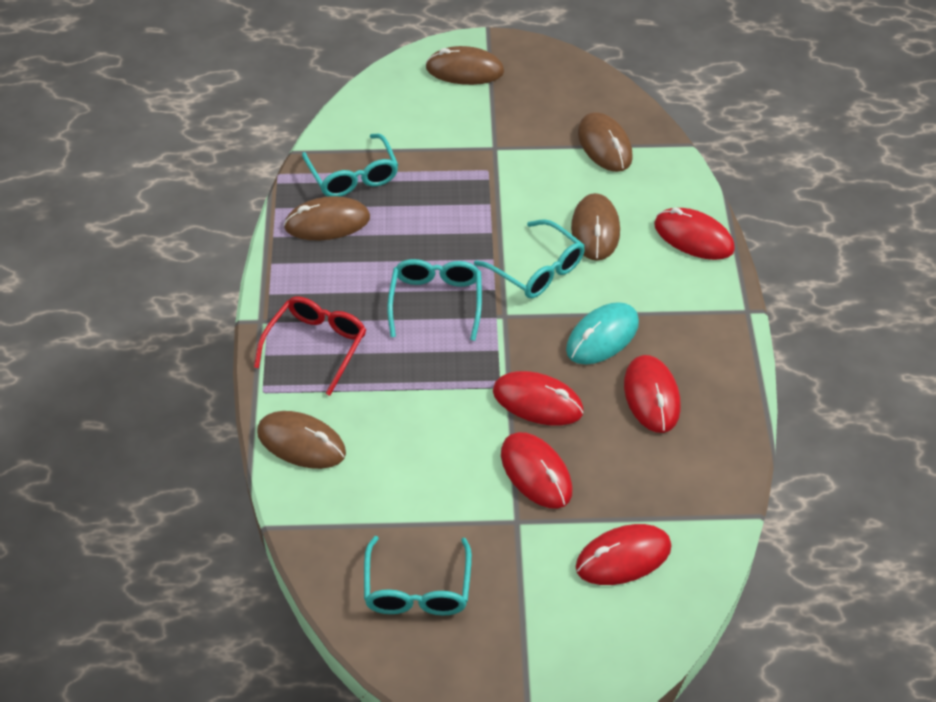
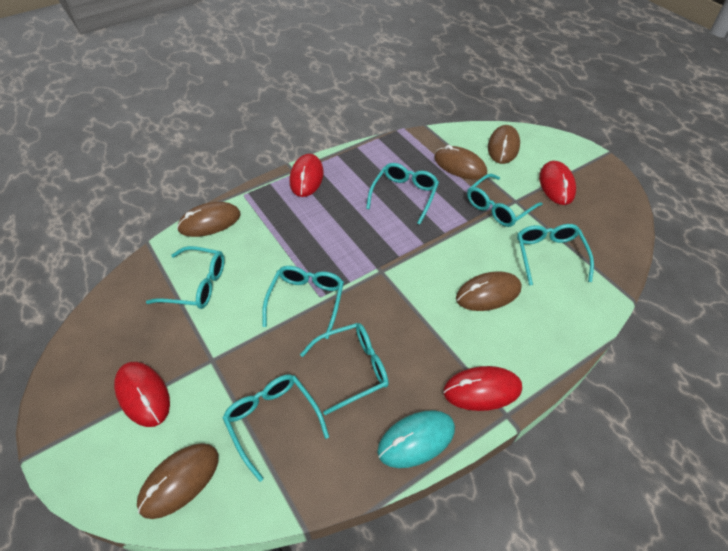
red glasses: 1 -> 0
red mouse: 5 -> 4
turquoise glasses: 4 -> 7

